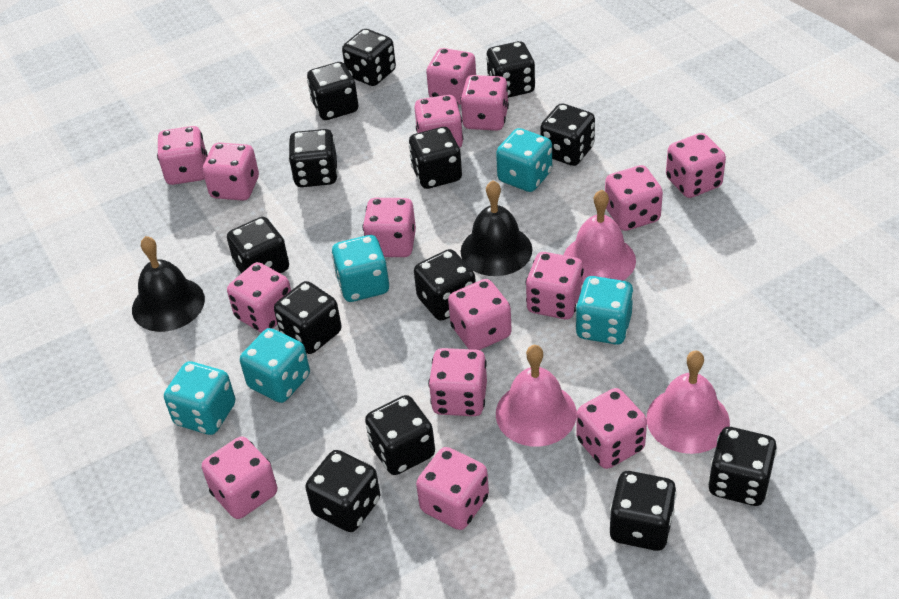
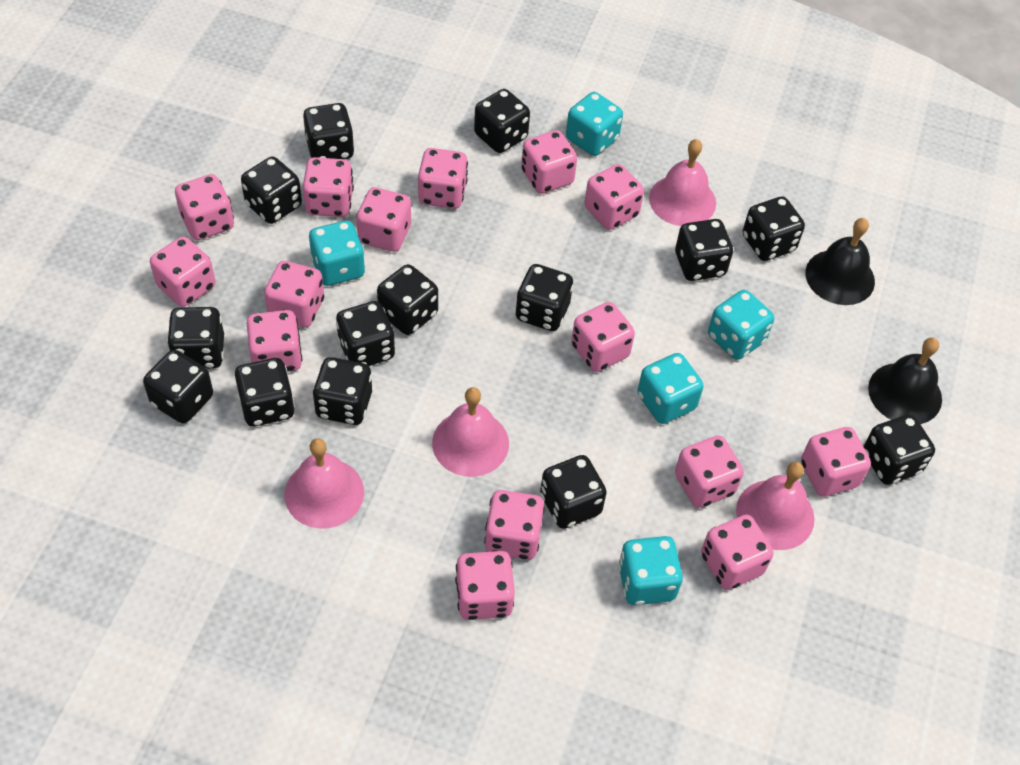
black dice: 13 -> 14
pink bell: 3 -> 4

